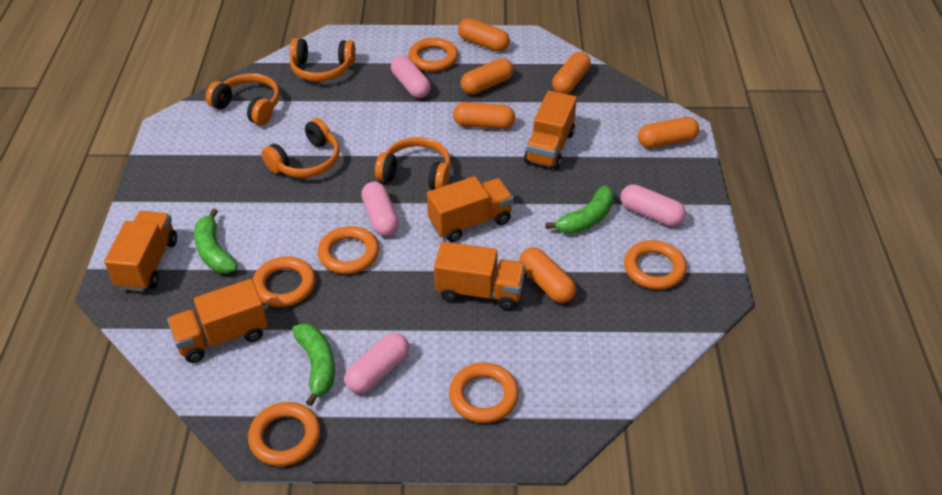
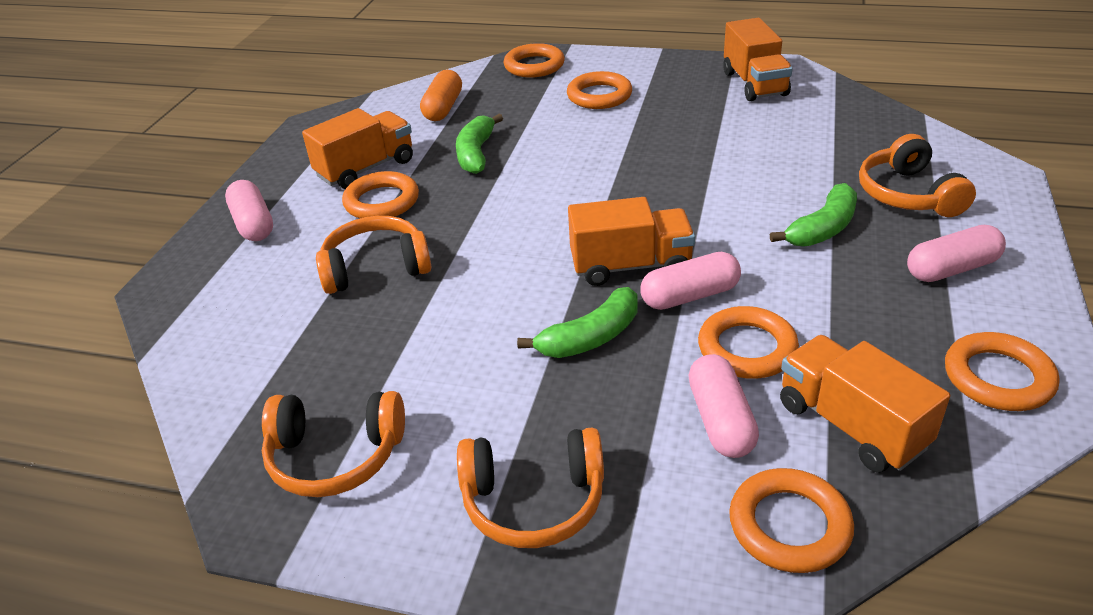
orange capsule: 6 -> 1
orange truck: 5 -> 4

